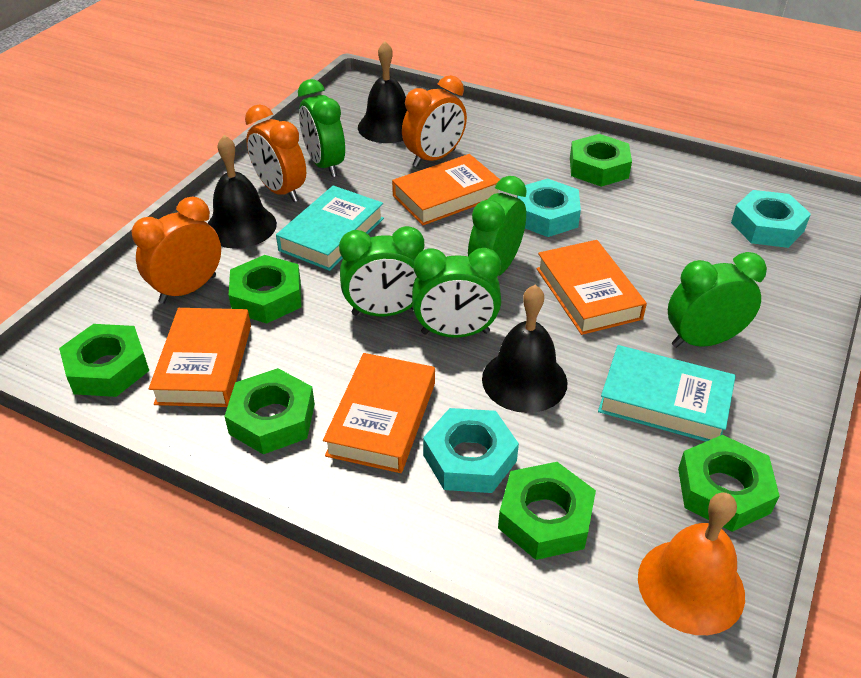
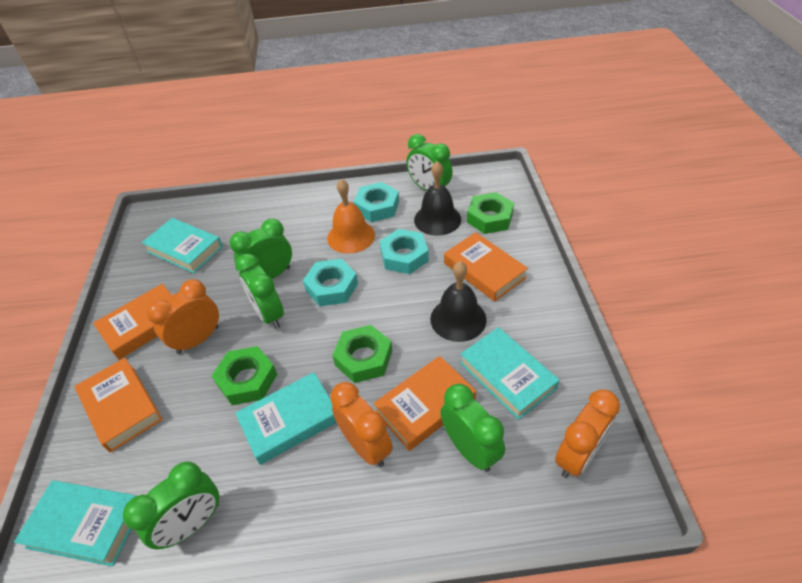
black bell: 3 -> 2
green nut: 6 -> 3
turquoise book: 2 -> 4

